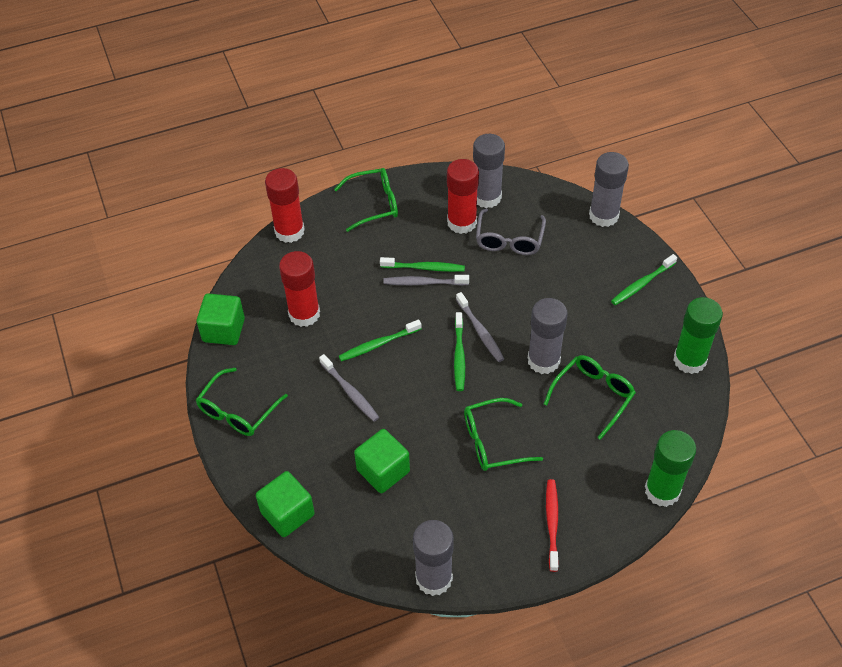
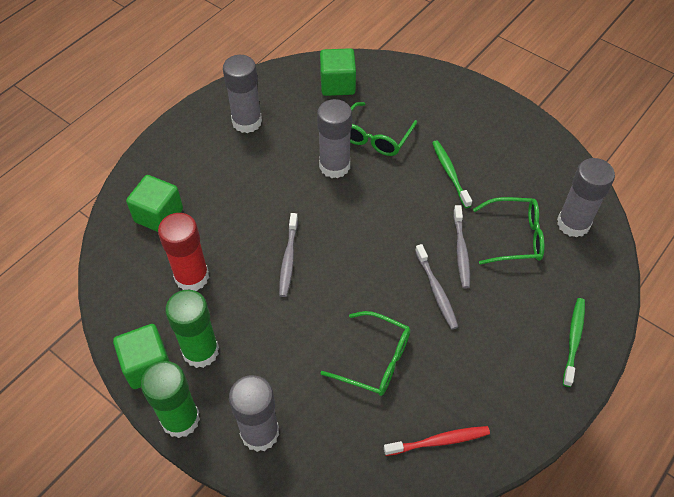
green glasses: 4 -> 3
green toothbrush: 4 -> 2
grey glasses: 1 -> 0
red glue stick: 3 -> 1

